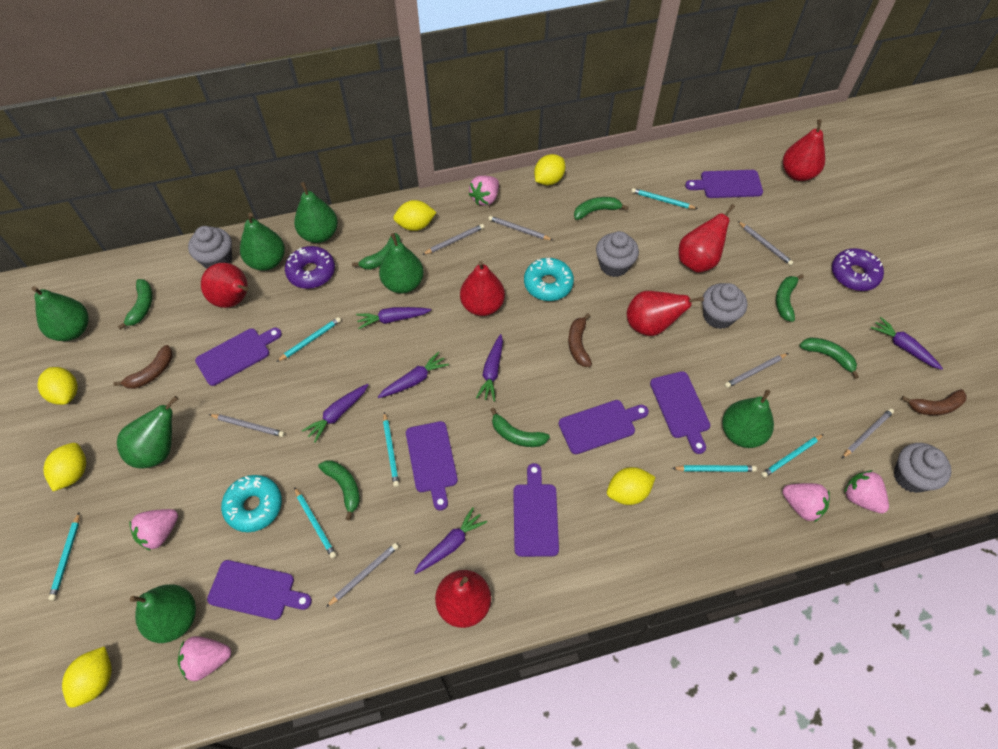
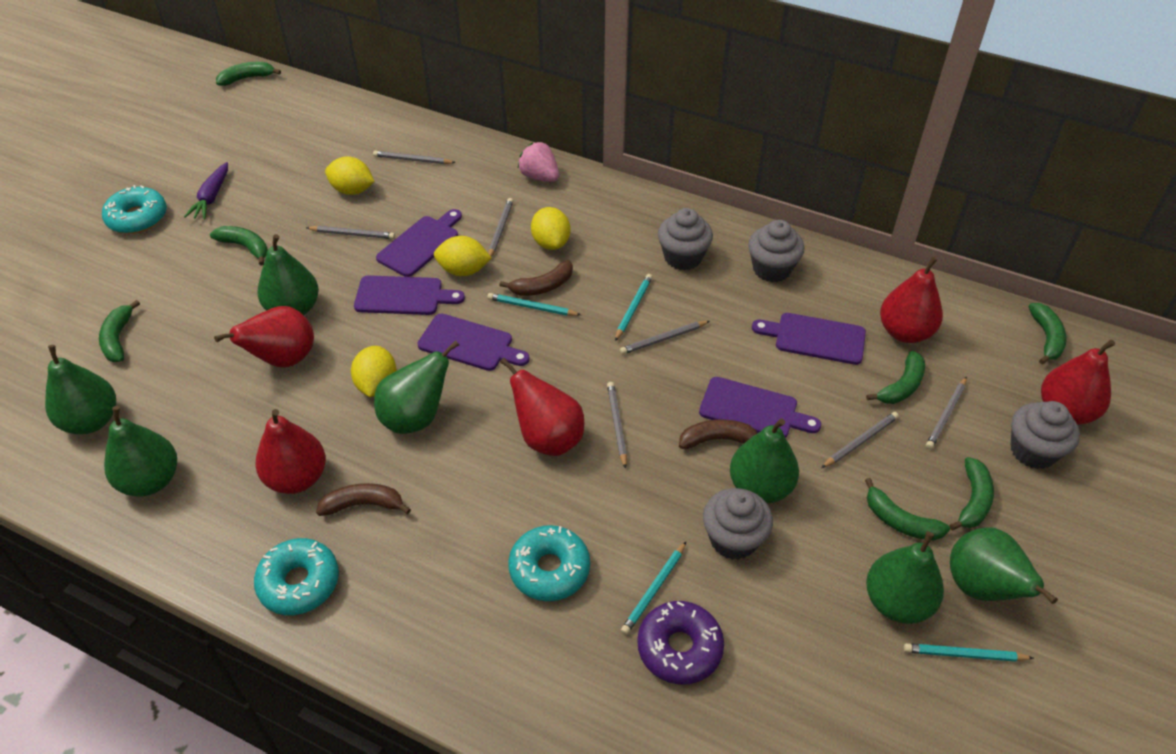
pink strawberry: 5 -> 1
purple carrot: 6 -> 1
purple cutting board: 7 -> 5
purple donut: 2 -> 1
red pear: 6 -> 5
turquoise donut: 2 -> 3
turquoise pencil: 7 -> 4
yellow lemon: 6 -> 4

